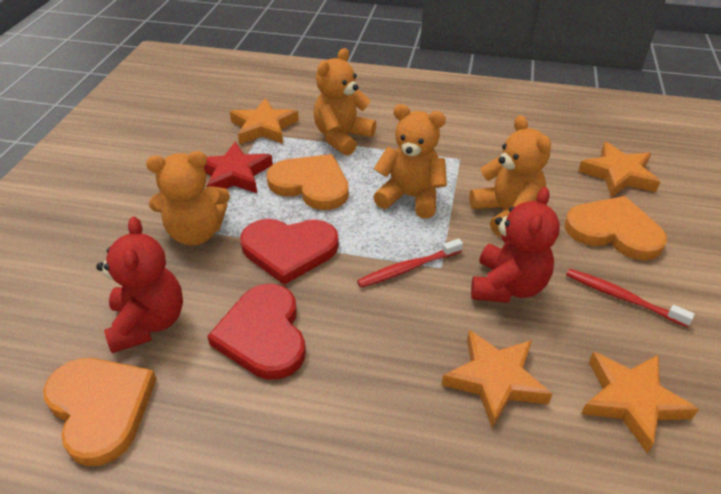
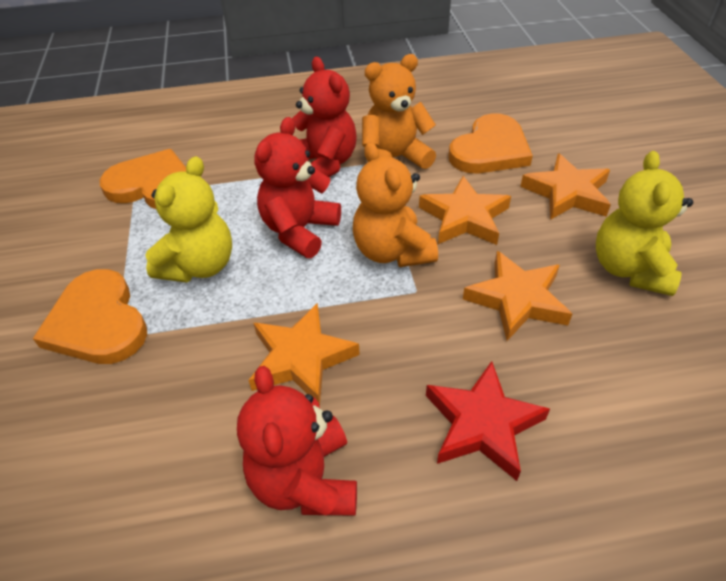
orange teddy bear: 4 -> 2
red heart: 2 -> 0
red teddy bear: 2 -> 3
red toothbrush: 2 -> 0
yellow teddy bear: 0 -> 2

